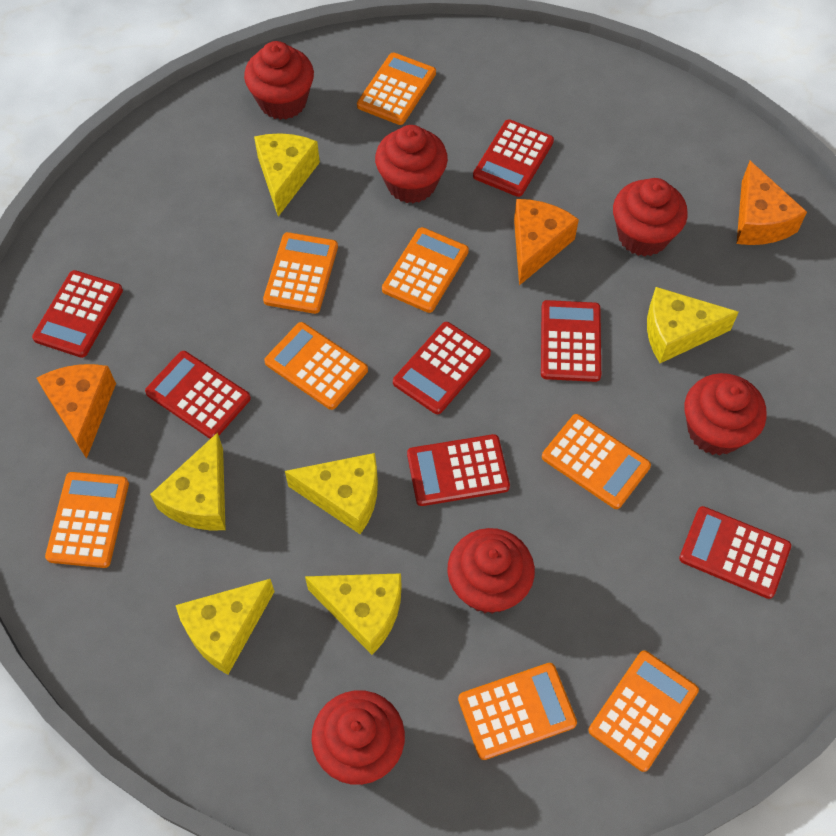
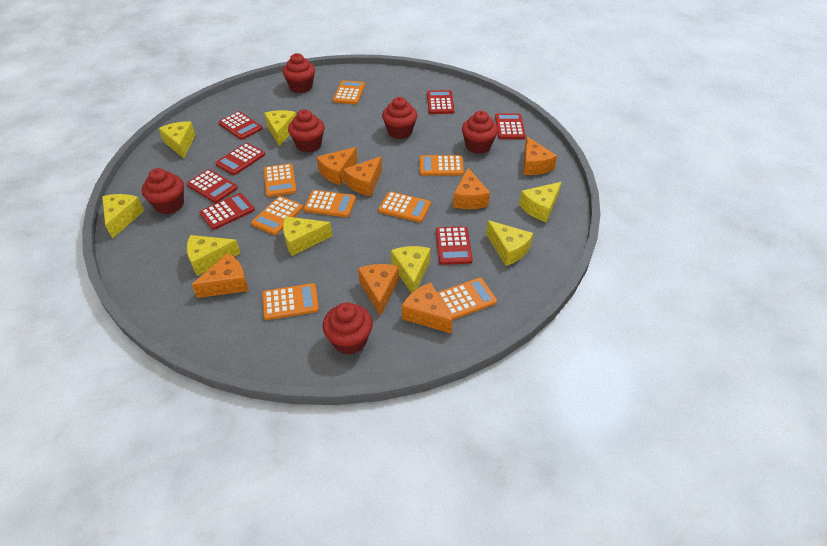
orange cheese: 3 -> 7
yellow cheese: 6 -> 8

